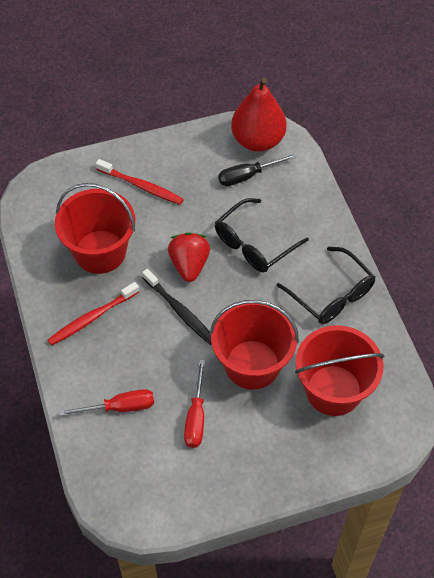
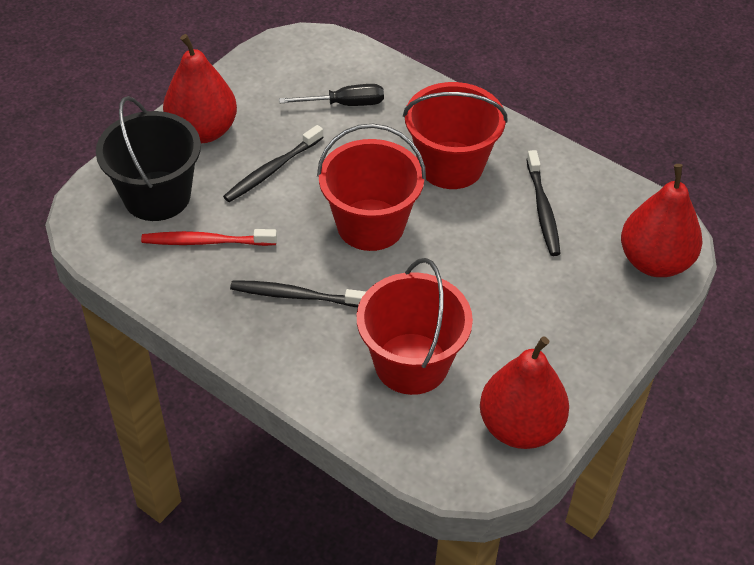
black bucket: 0 -> 1
black glasses: 2 -> 0
black toothbrush: 1 -> 3
red pear: 1 -> 3
red screwdriver: 2 -> 0
red strawberry: 1 -> 0
red toothbrush: 2 -> 1

